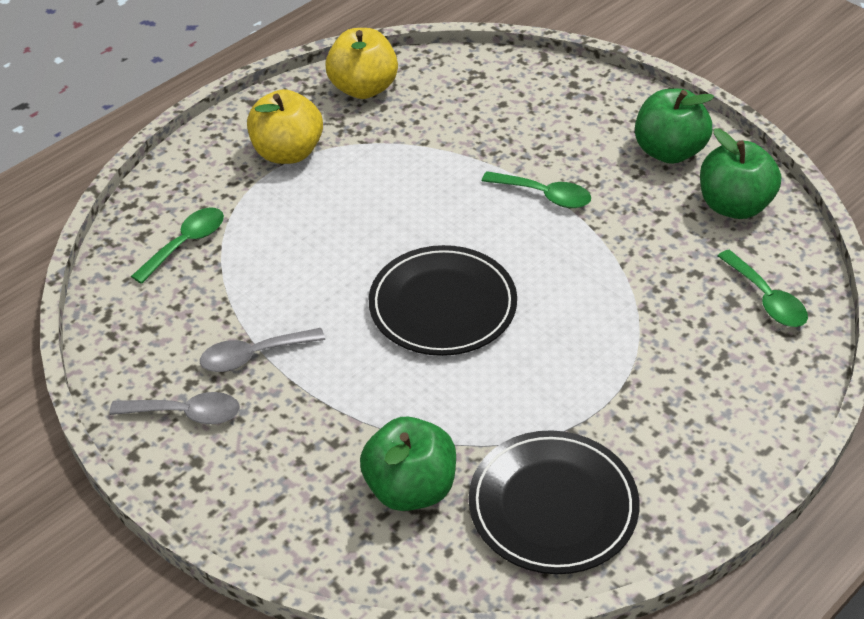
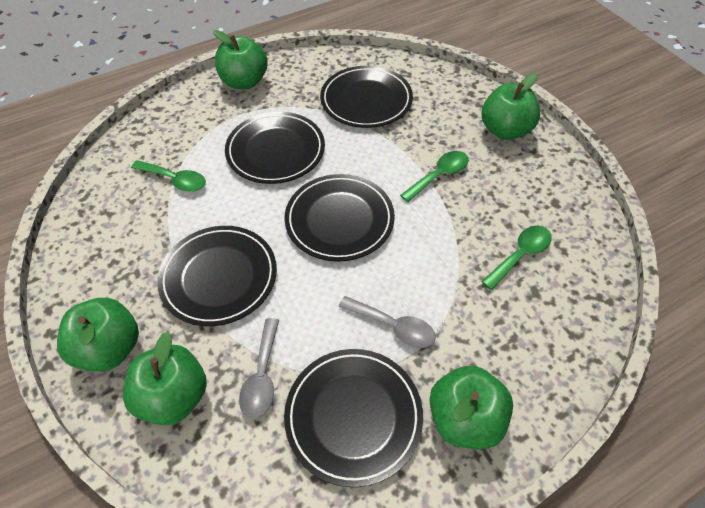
black plate: 2 -> 5
green apple: 3 -> 5
yellow apple: 2 -> 0

